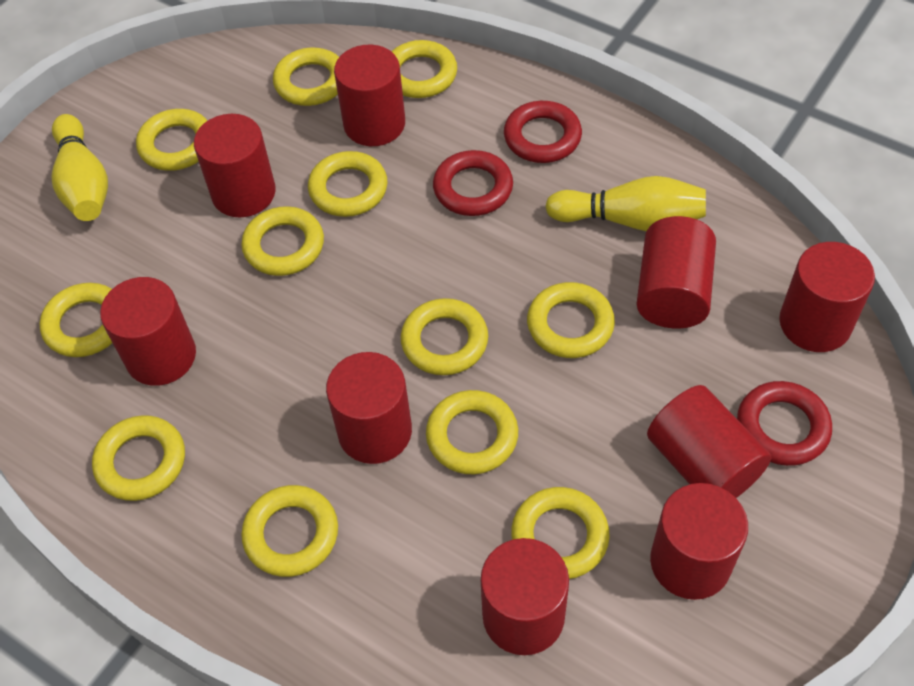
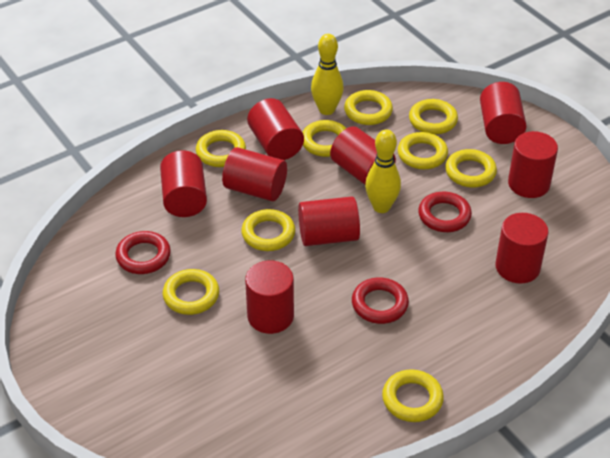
yellow ring: 12 -> 9

